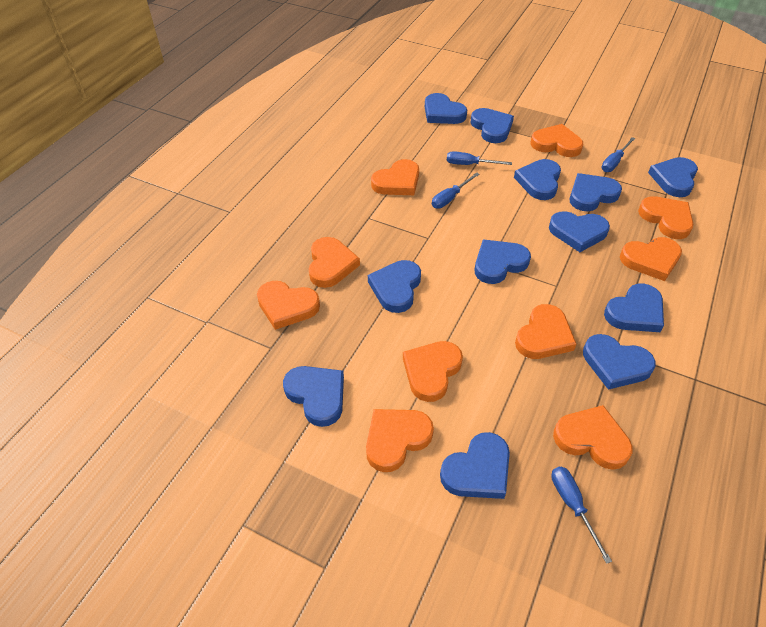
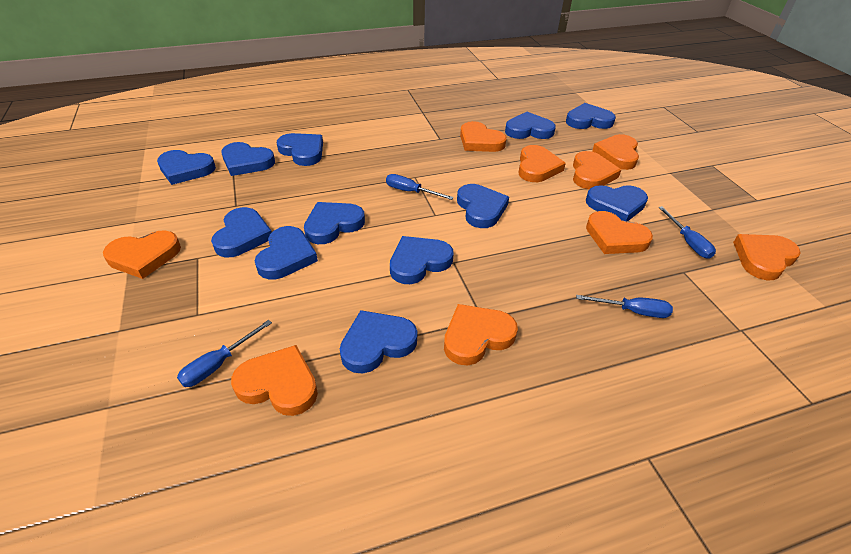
orange heart: 10 -> 9

